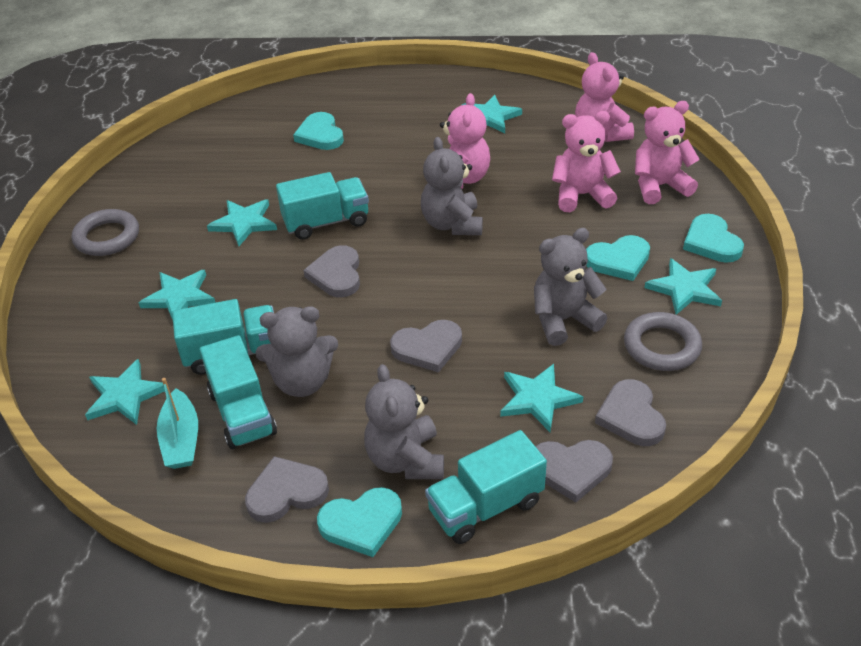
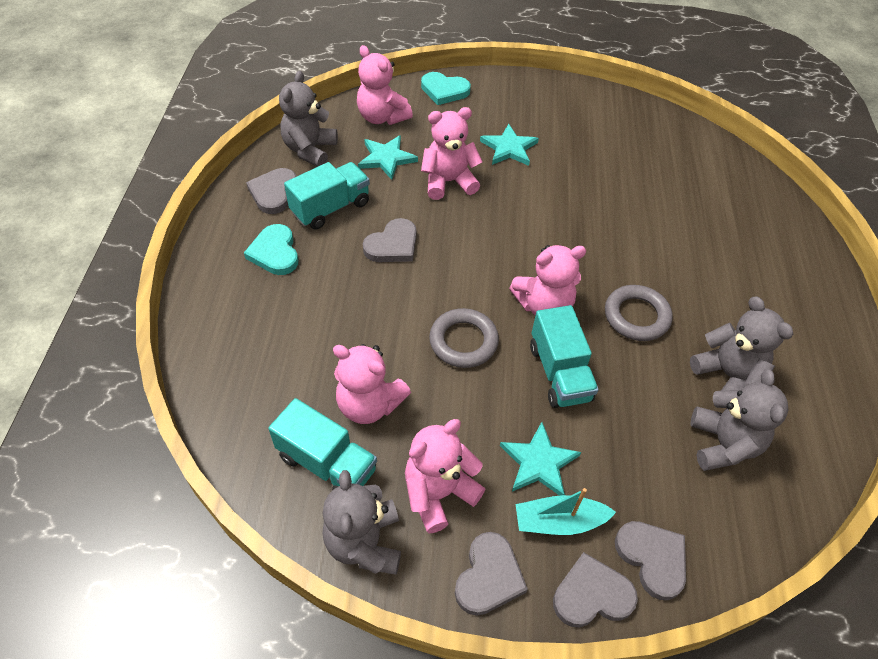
pink teddy bear: 4 -> 5
turquoise heart: 4 -> 2
turquoise star: 6 -> 3
turquoise truck: 4 -> 3

